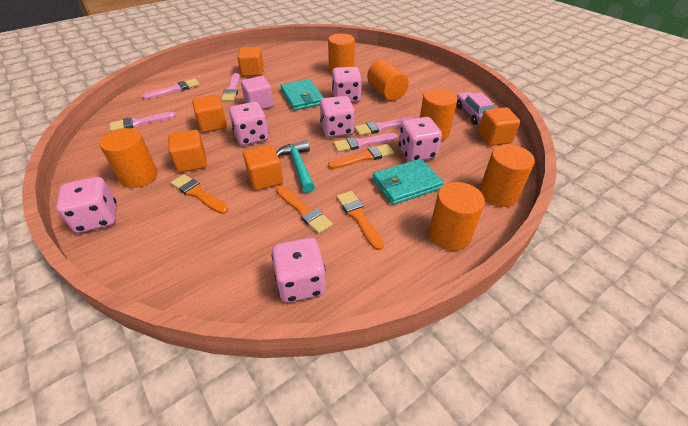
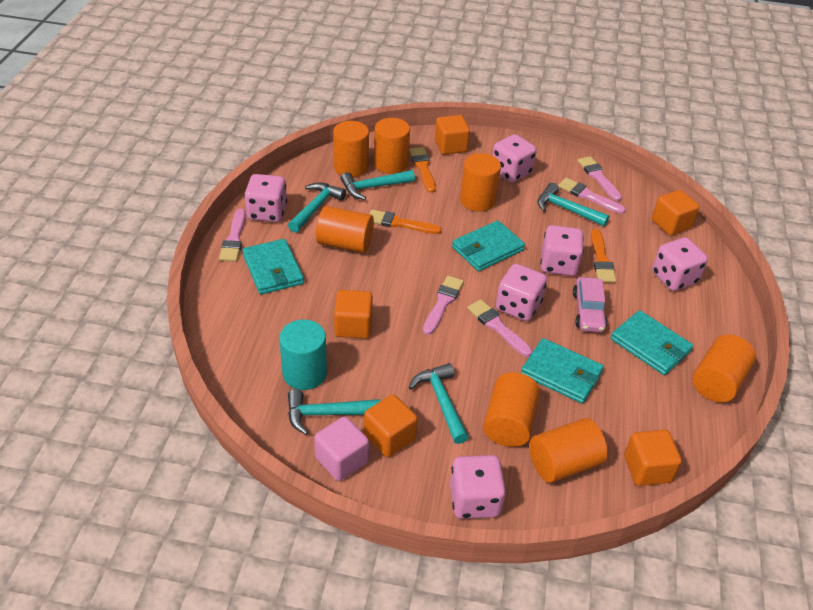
orange brush: 4 -> 3
orange cylinder: 6 -> 7
turquoise cylinder: 0 -> 1
turquoise hammer: 1 -> 5
turquoise wallet: 2 -> 4

